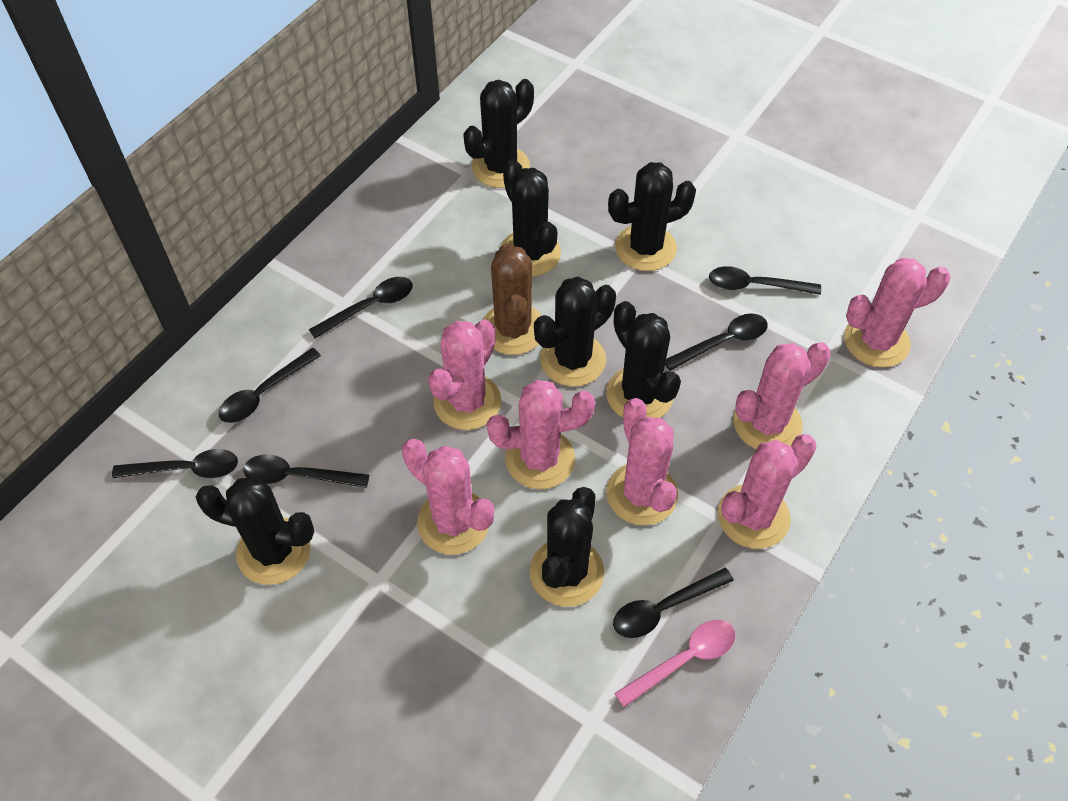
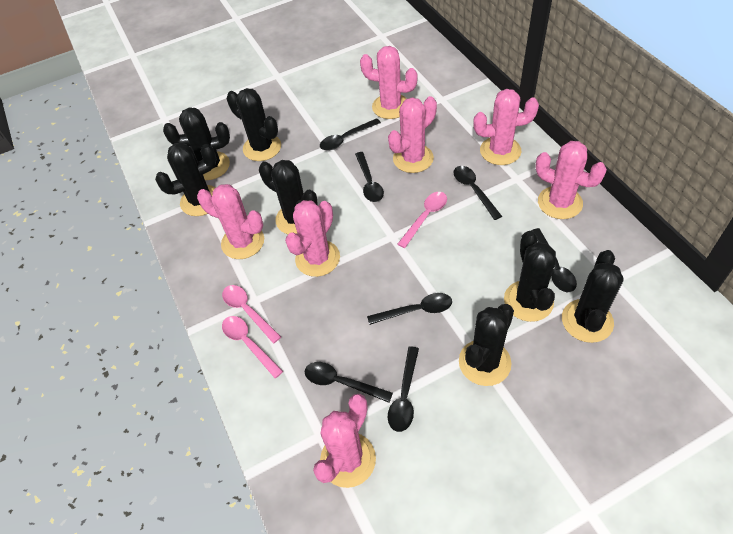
brown cactus: 1 -> 0
pink spoon: 1 -> 3

